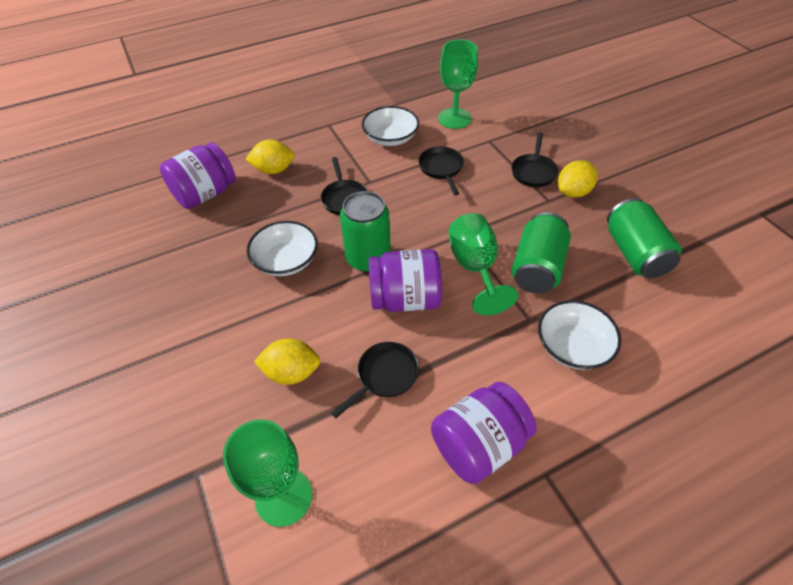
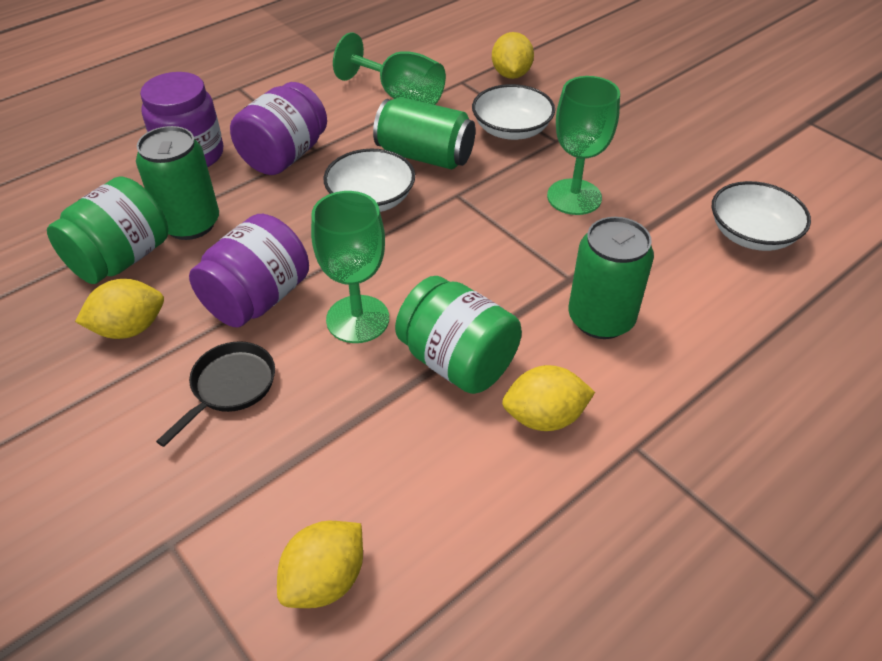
black pan: 4 -> 1
green jar: 0 -> 2
yellow lemon: 3 -> 4

